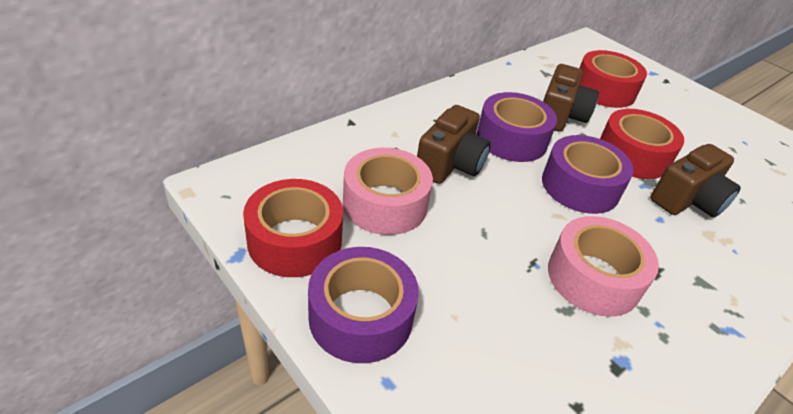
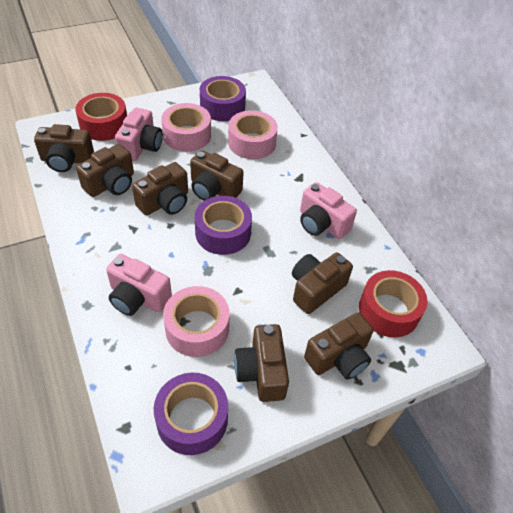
brown camera: 3 -> 7
pink camera: 0 -> 3
pink tape: 2 -> 3
red tape: 3 -> 2

